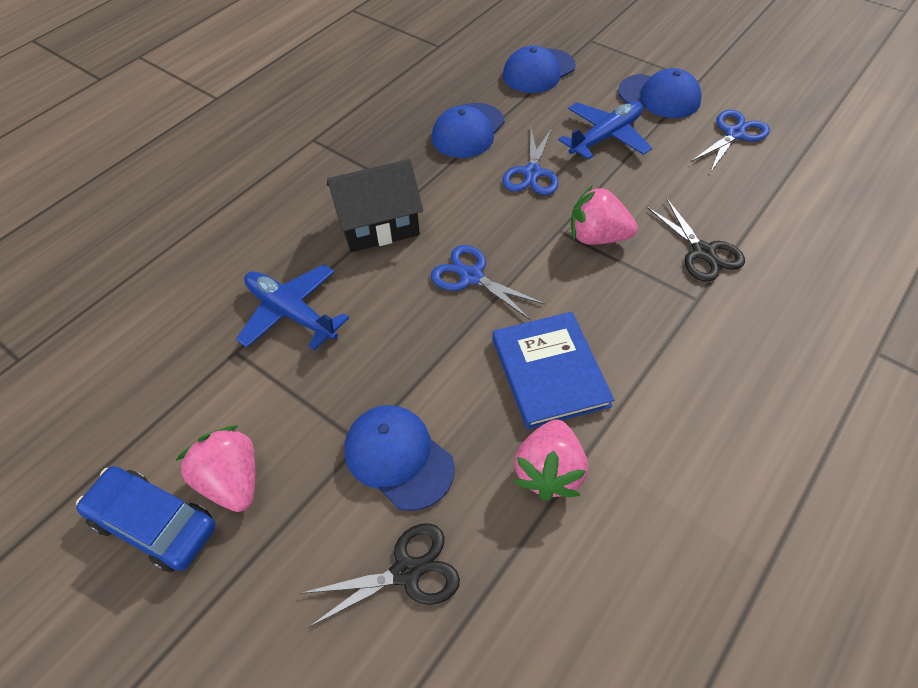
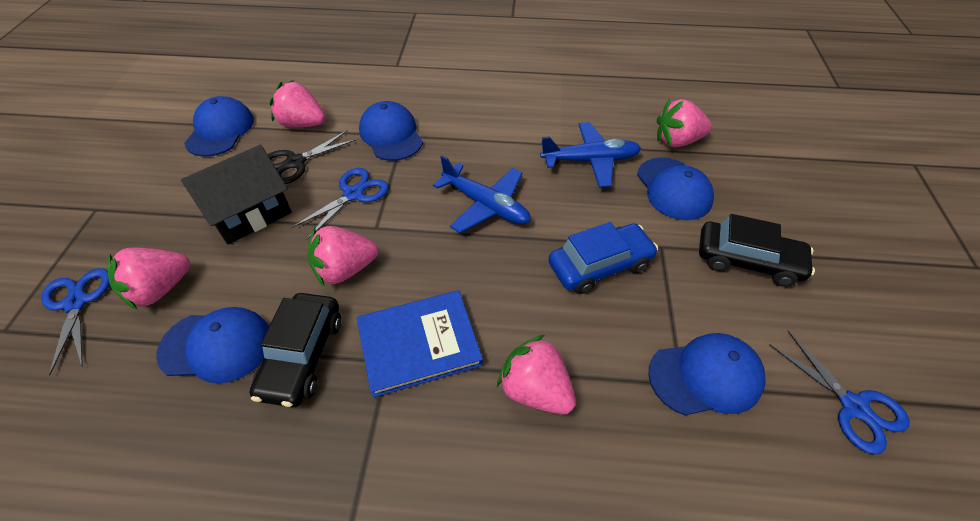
black car: 0 -> 2
black scissors: 2 -> 1
blue cap: 4 -> 5
pink strawberry: 3 -> 5

